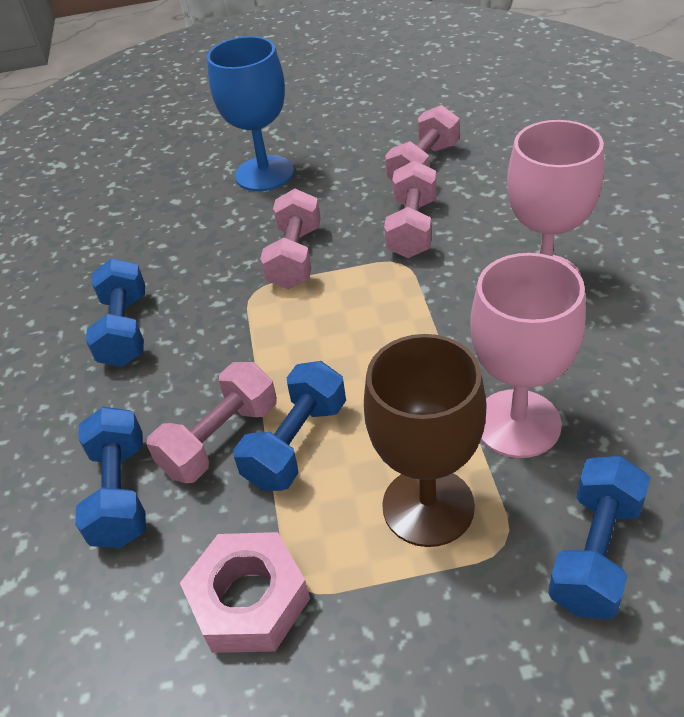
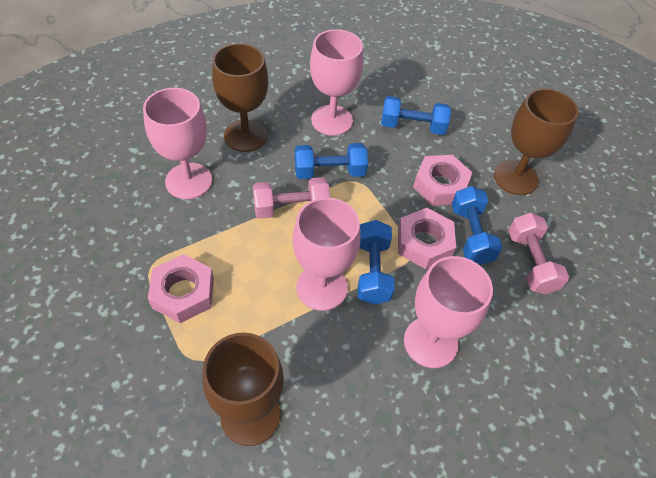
blue goblet: 1 -> 0
brown goblet: 1 -> 3
pink dumbbell: 4 -> 2
pink goblet: 2 -> 4
pink nut: 1 -> 3

